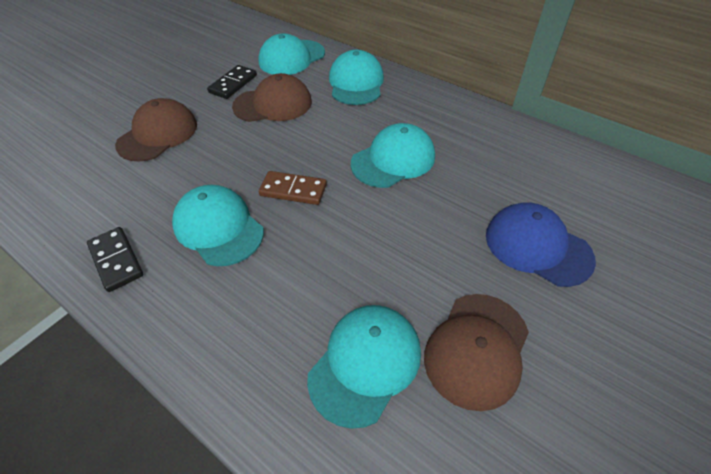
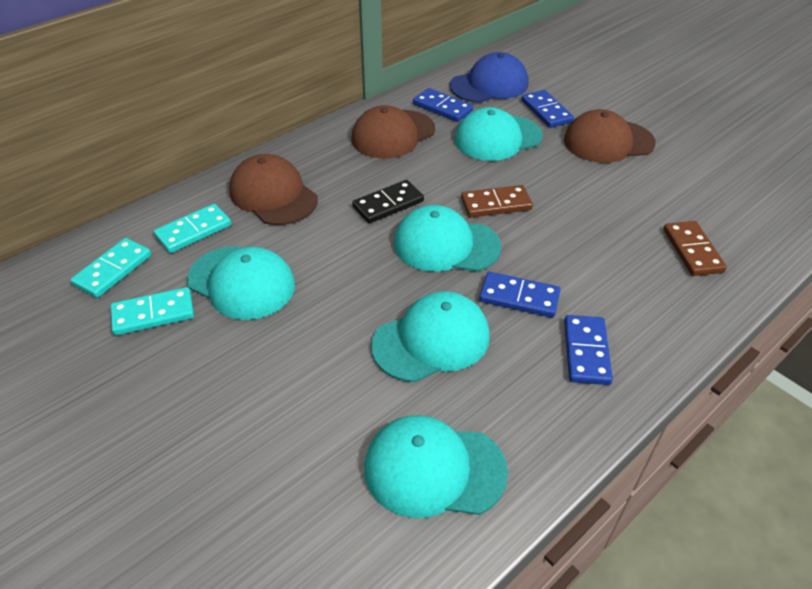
black domino: 2 -> 1
blue domino: 0 -> 4
brown domino: 1 -> 2
turquoise domino: 0 -> 3

